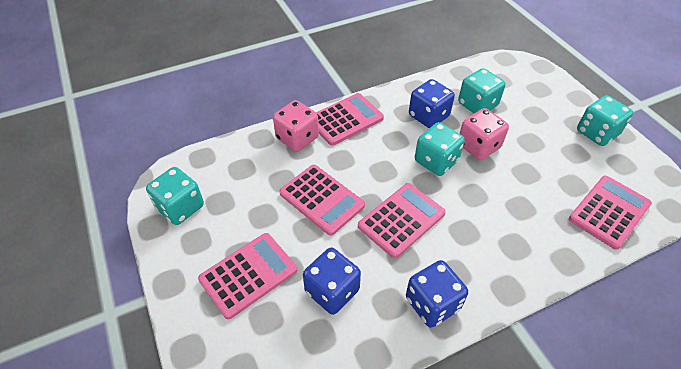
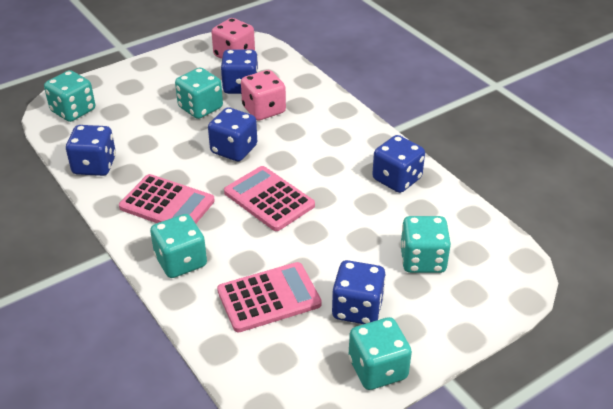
blue dice: 3 -> 5
pink calculator: 5 -> 3
turquoise dice: 4 -> 5

